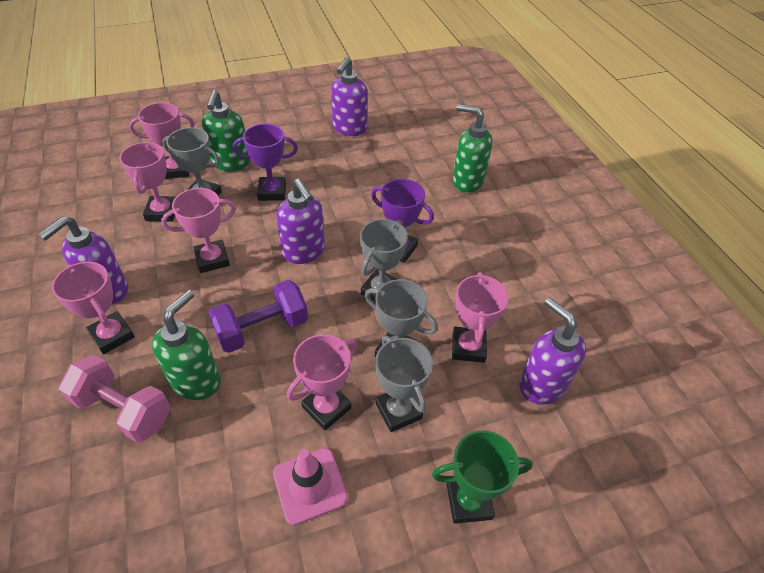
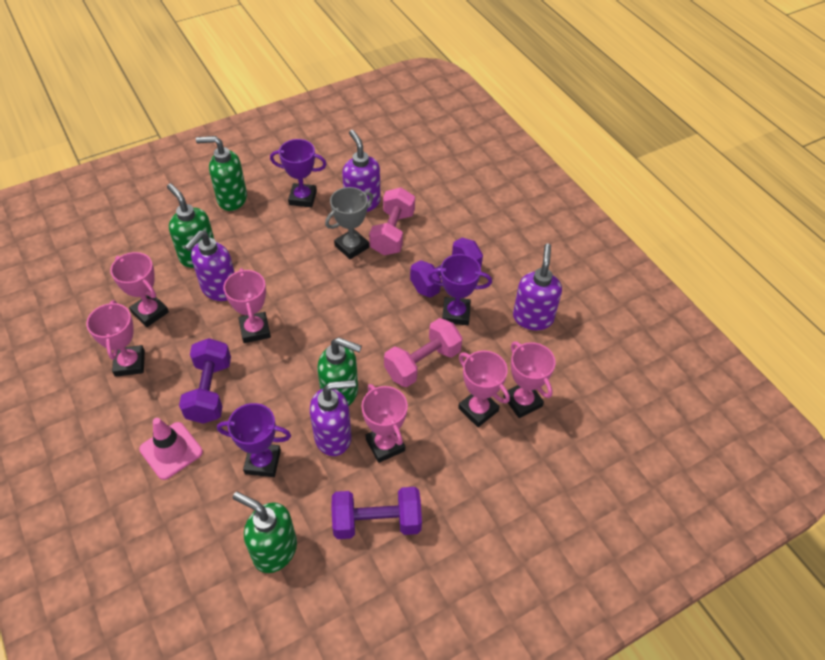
green soap dispenser: 3 -> 4
green trophy: 1 -> 0
grey trophy: 4 -> 1
pink dumbbell: 1 -> 2
purple dumbbell: 1 -> 3
purple trophy: 2 -> 3

